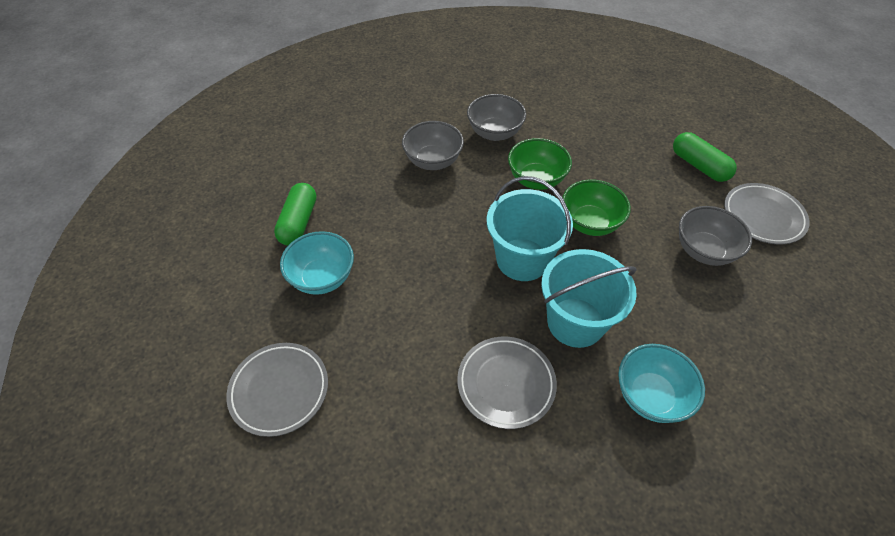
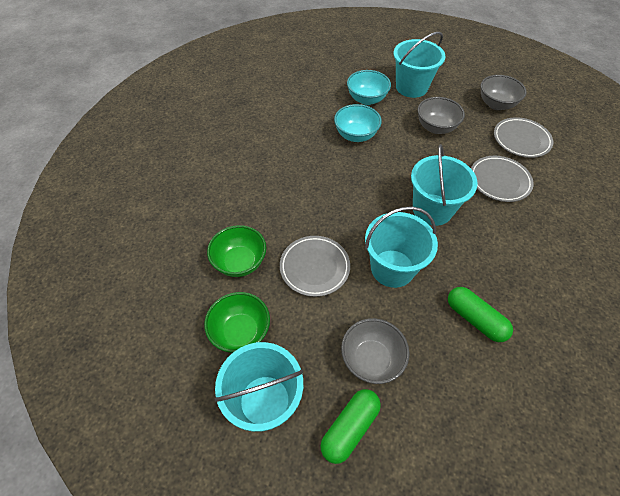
turquoise bucket: 2 -> 4

